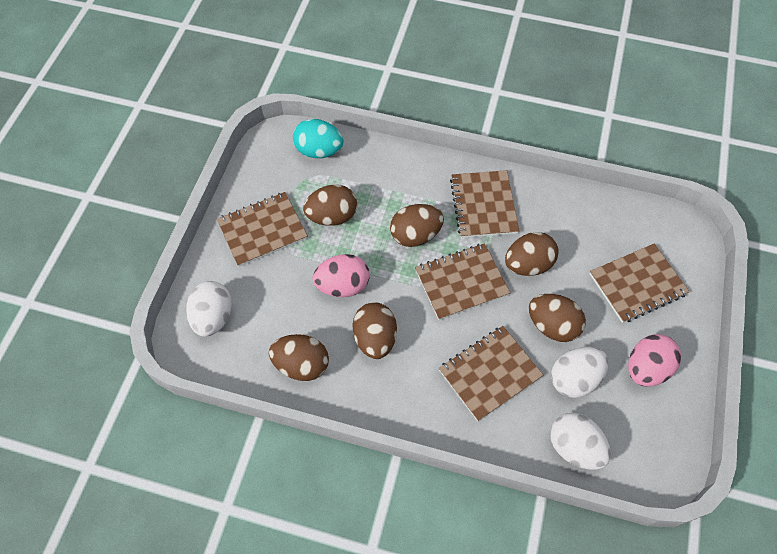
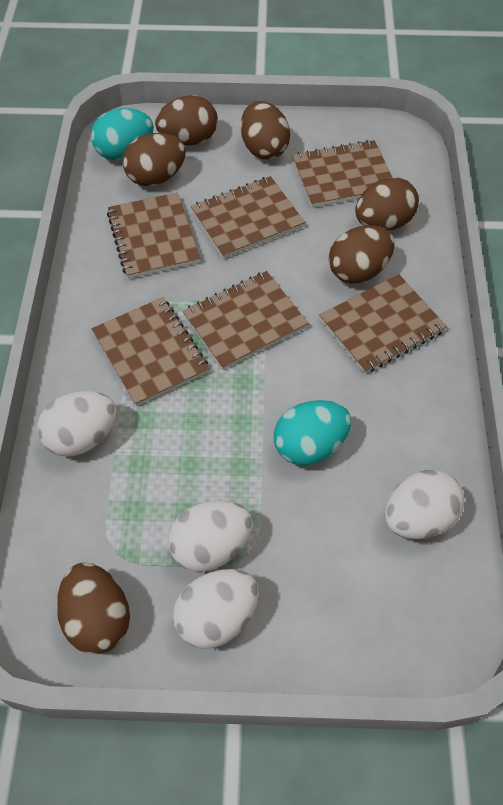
brown notebook: 5 -> 6
pink egg: 2 -> 0
turquoise egg: 1 -> 2
white egg: 3 -> 4

